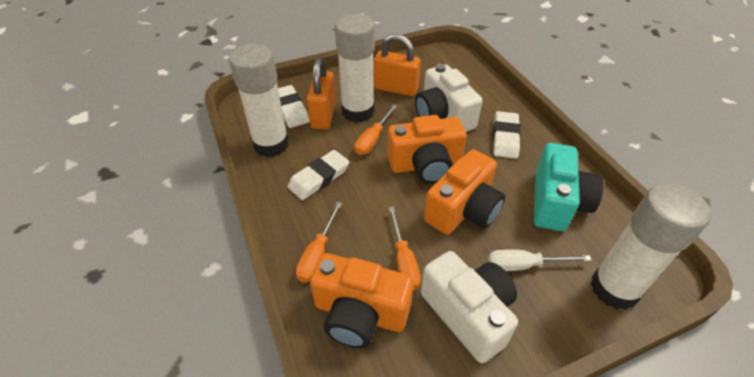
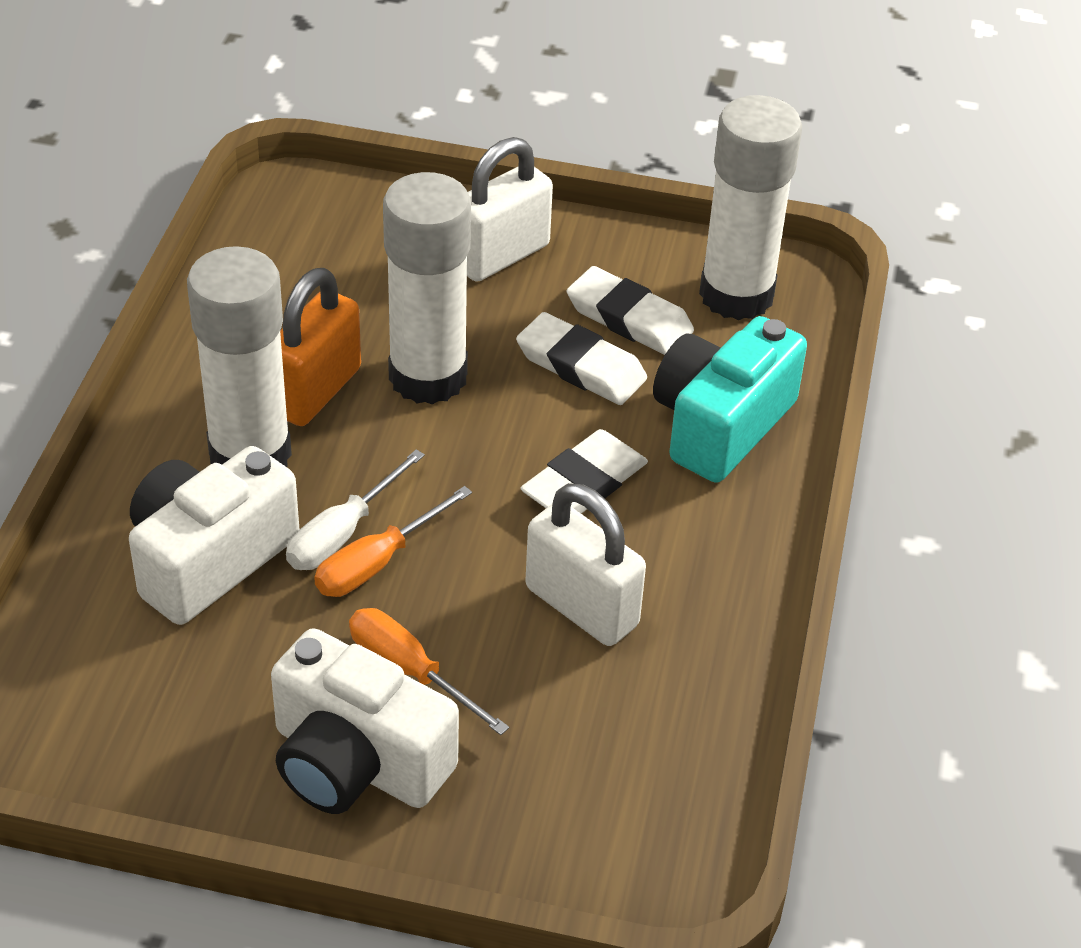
orange camera: 3 -> 0
orange padlock: 2 -> 1
orange screwdriver: 3 -> 2
white padlock: 0 -> 2

